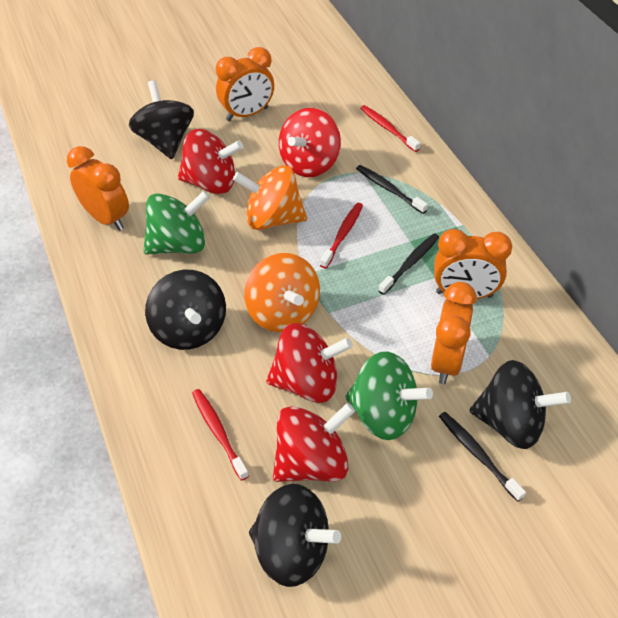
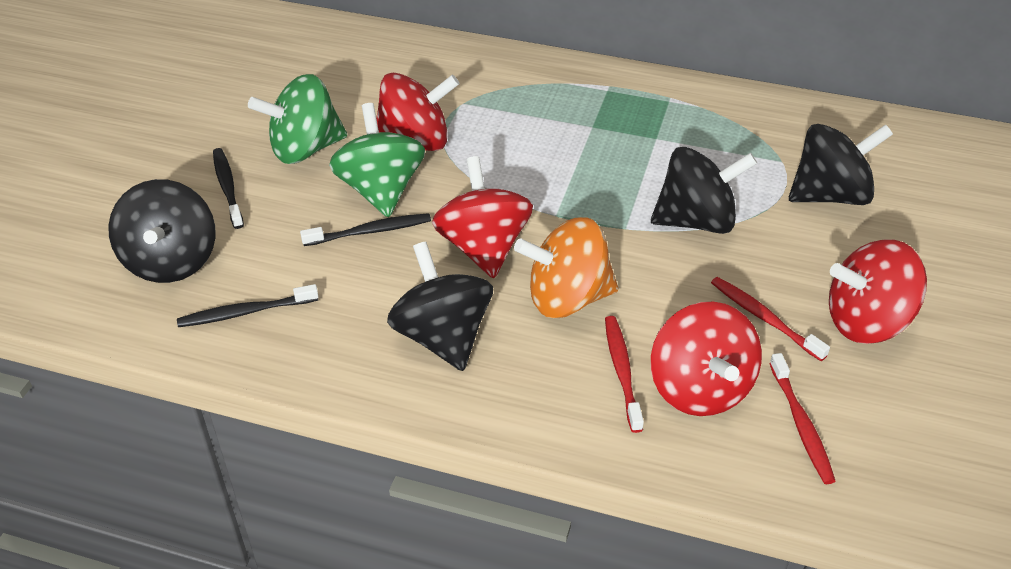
orange clock: 4 -> 0
orange spinning top: 2 -> 1

